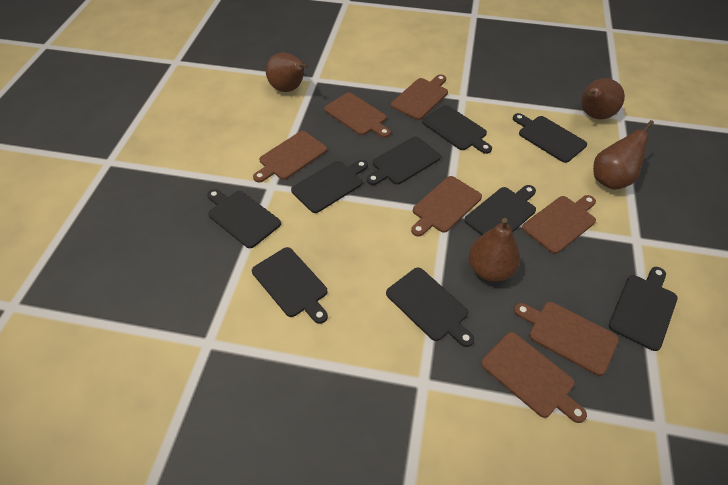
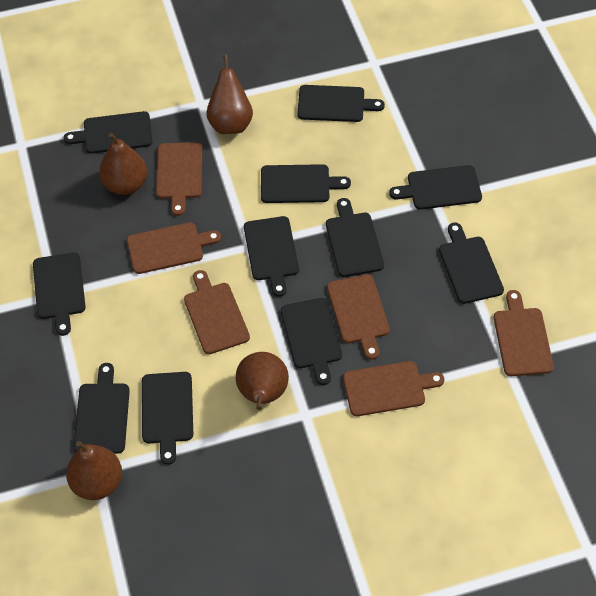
black cutting board: 9 -> 11
brown cutting board: 7 -> 6

